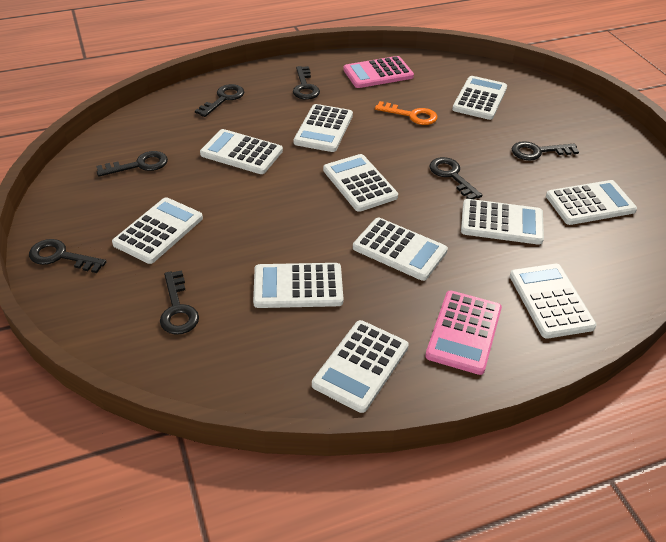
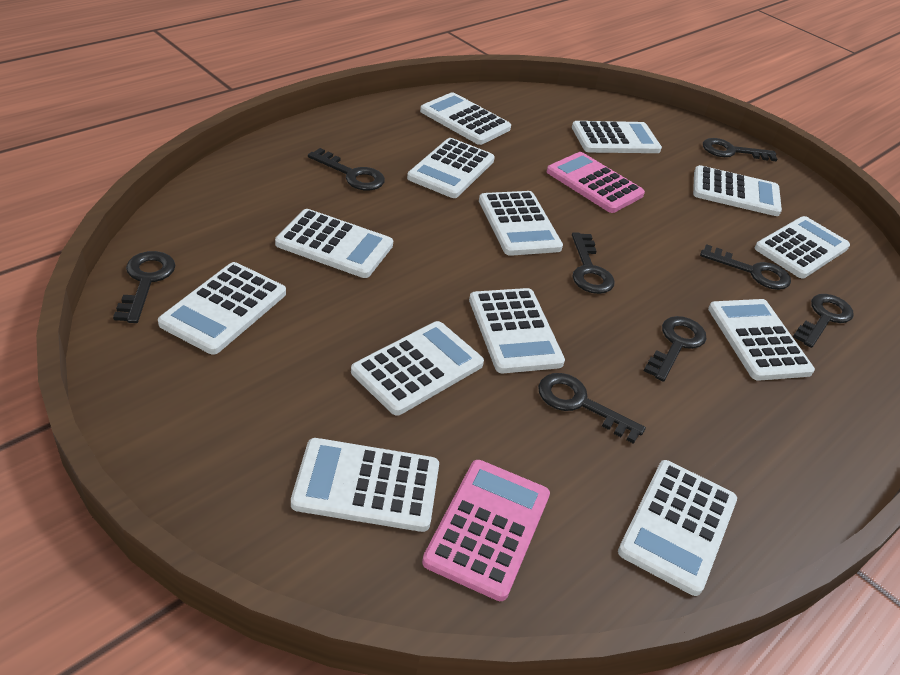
black key: 7 -> 8
orange key: 1 -> 0
white calculator: 11 -> 13

